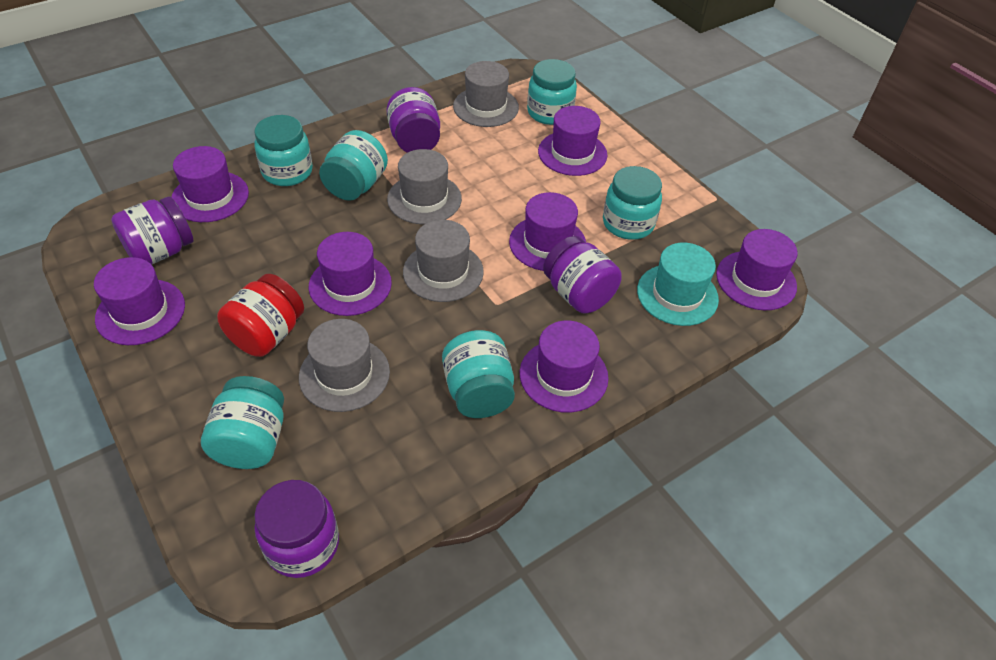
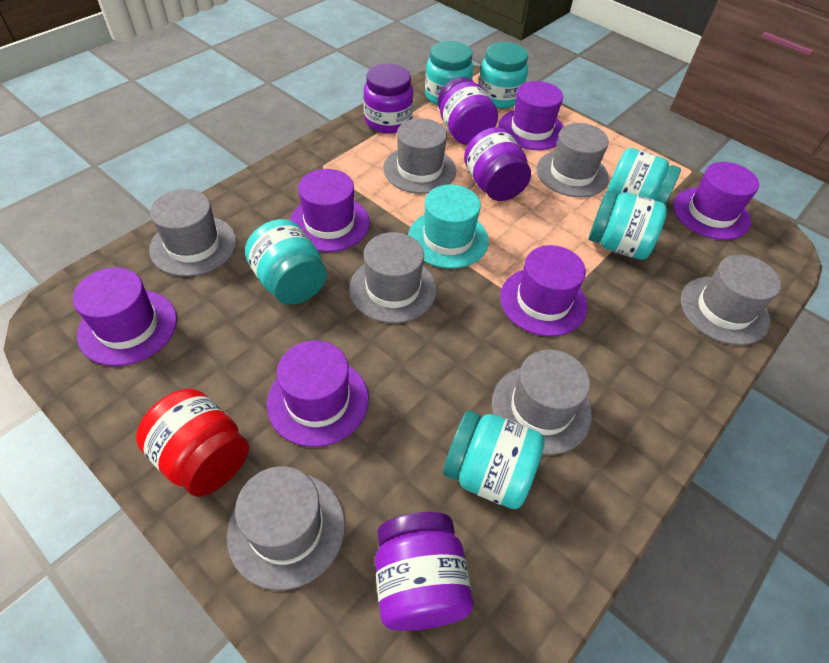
grey hat: 4 -> 7
purple hat: 7 -> 6

